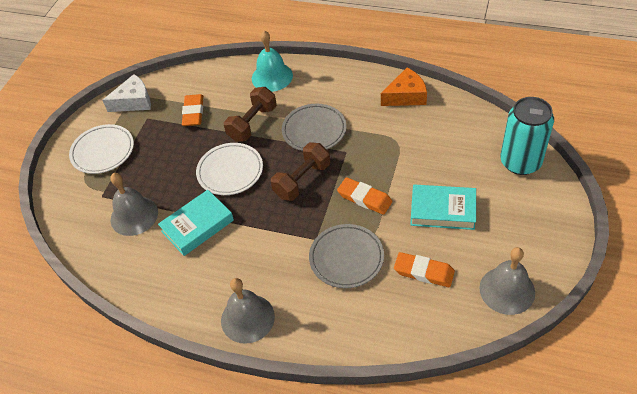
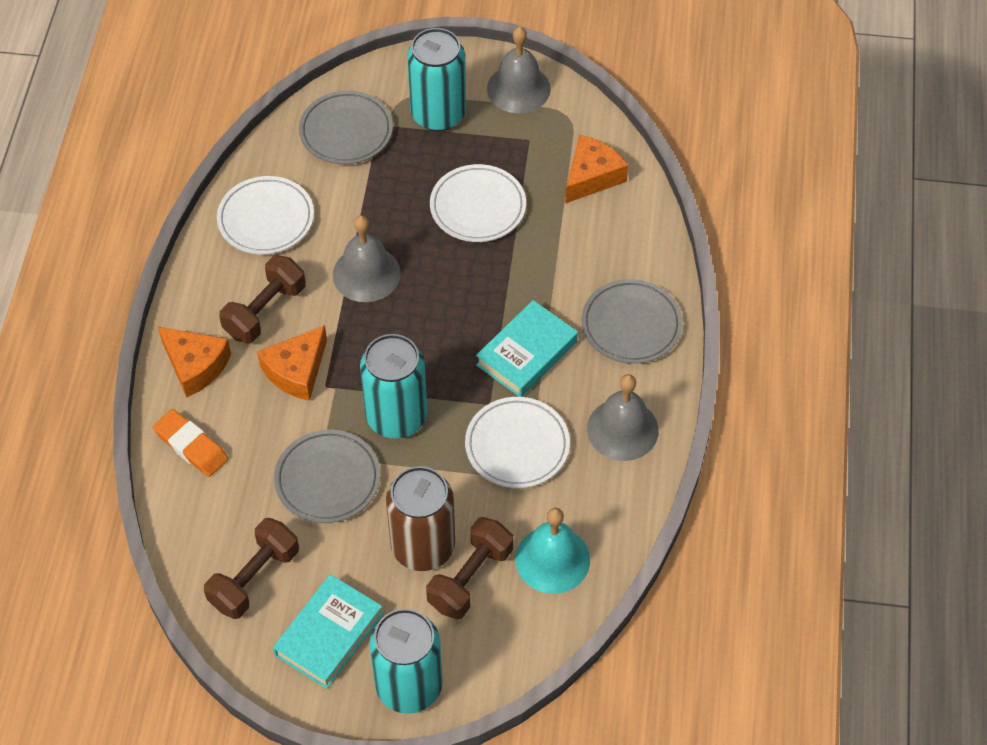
brown can: 0 -> 1
brown dumbbell: 2 -> 3
grey plate: 2 -> 3
orange cheese: 1 -> 3
orange eraser: 3 -> 1
turquoise can: 1 -> 3
white cheese: 1 -> 0
white plate: 2 -> 3

